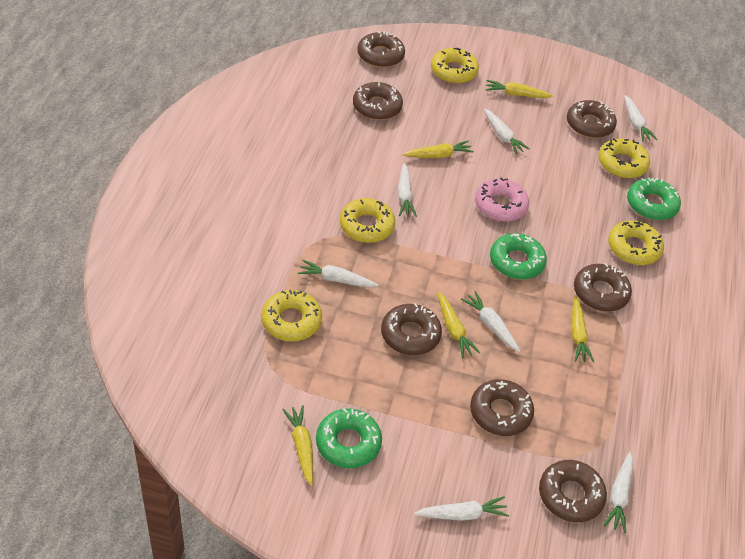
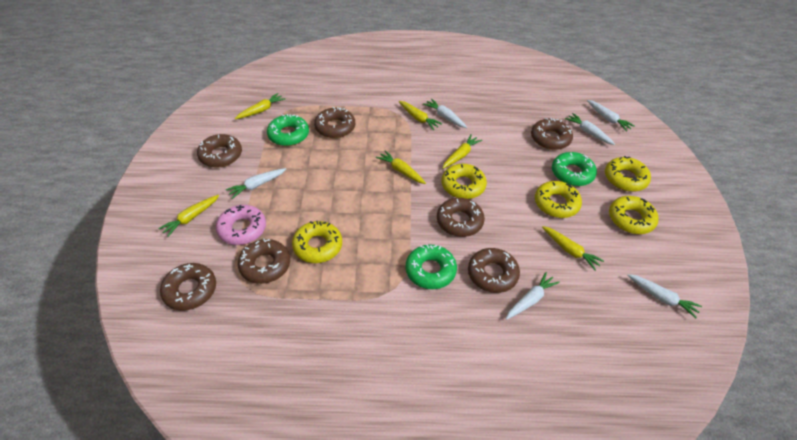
white carrot: 7 -> 6
yellow carrot: 5 -> 6

